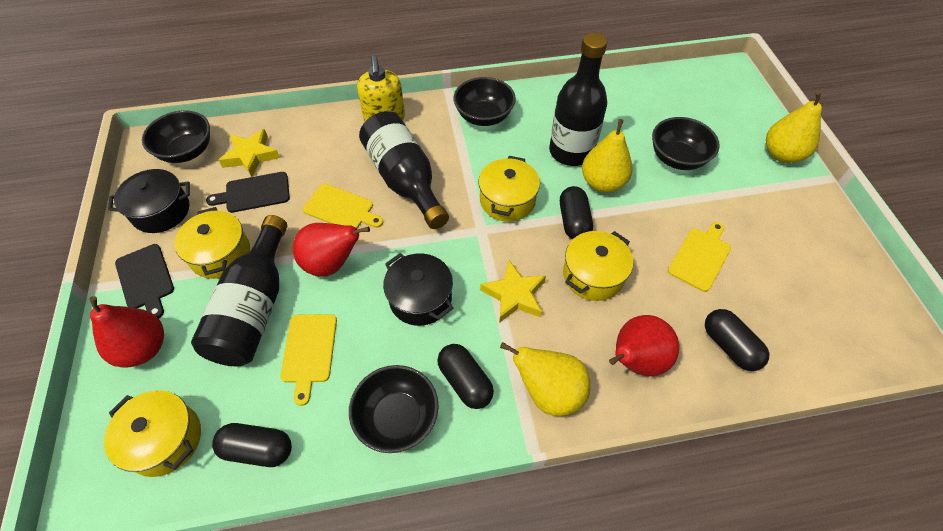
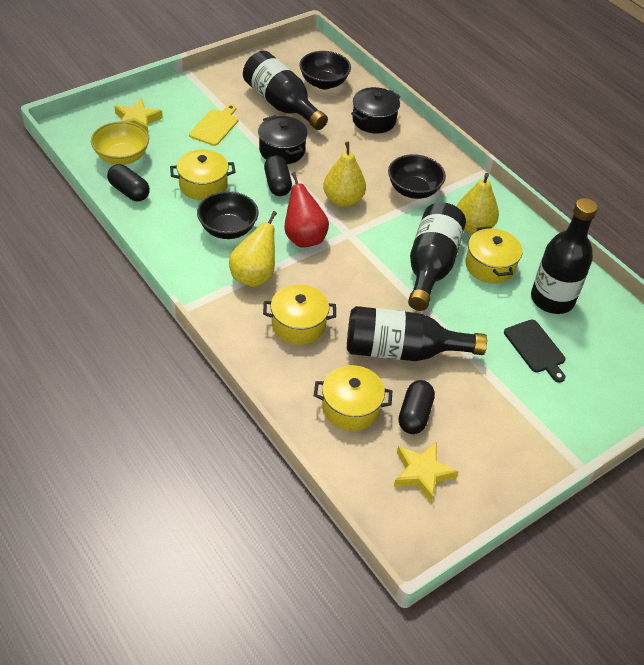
black bottle: 3 -> 4
black bowl: 4 -> 3
black capsule: 4 -> 3
black cutting board: 2 -> 1
red pear: 3 -> 1
yellow bowl: 0 -> 1
yellow cutting board: 3 -> 1
yellow soap dispenser: 1 -> 0

